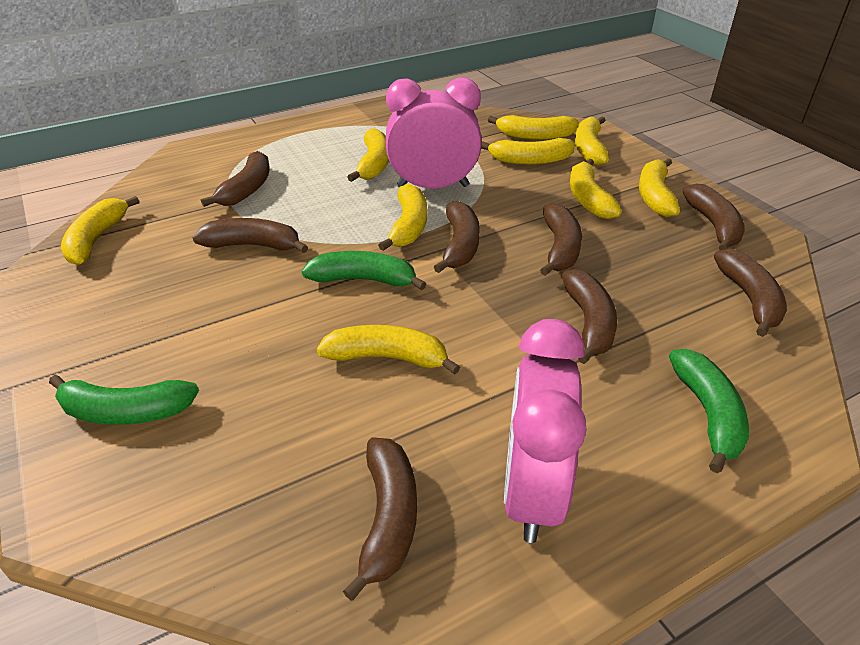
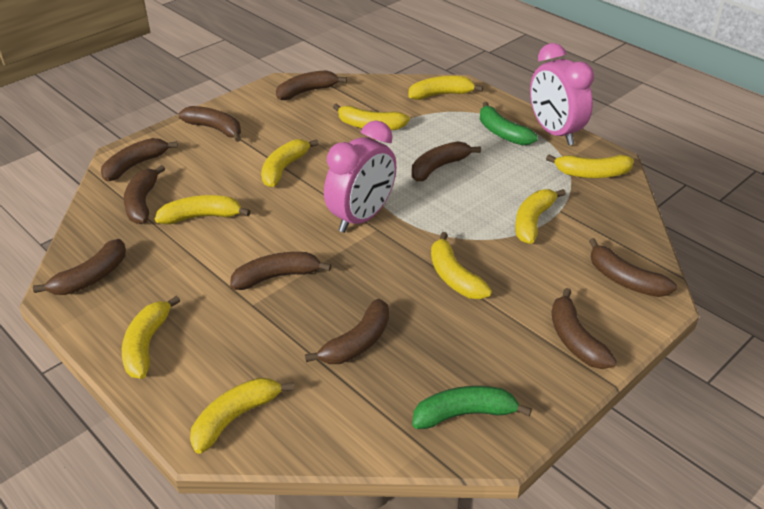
brown banana: 8 -> 10
green banana: 3 -> 2

